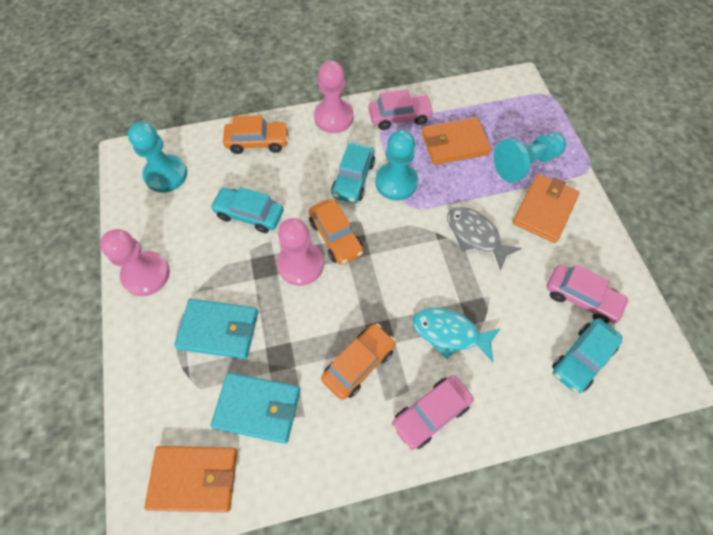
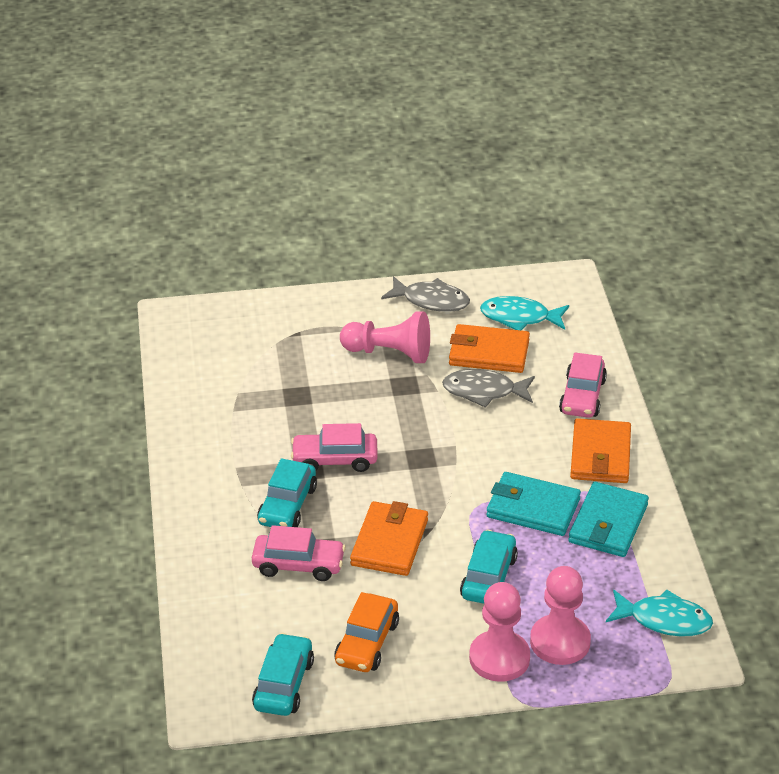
grey fish: 1 -> 2
orange car: 3 -> 1
turquoise fish: 1 -> 2
turquoise pawn: 3 -> 0

